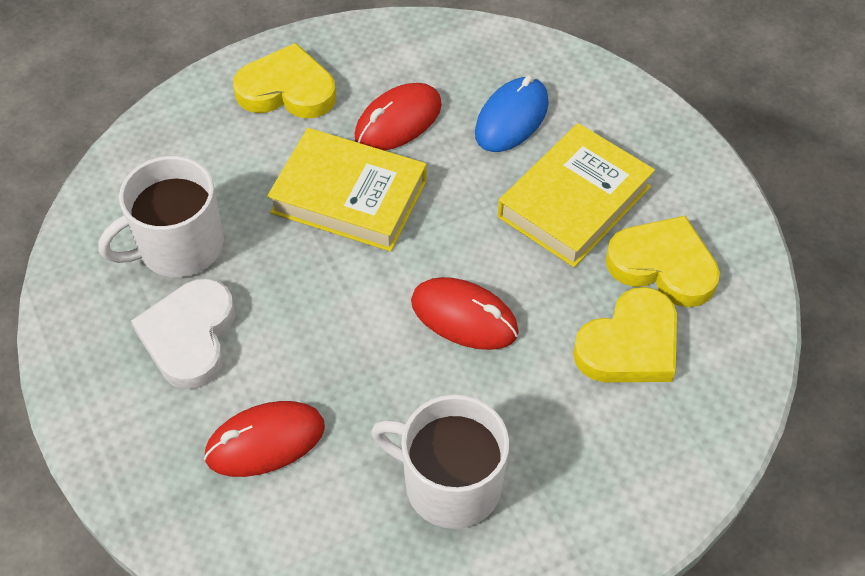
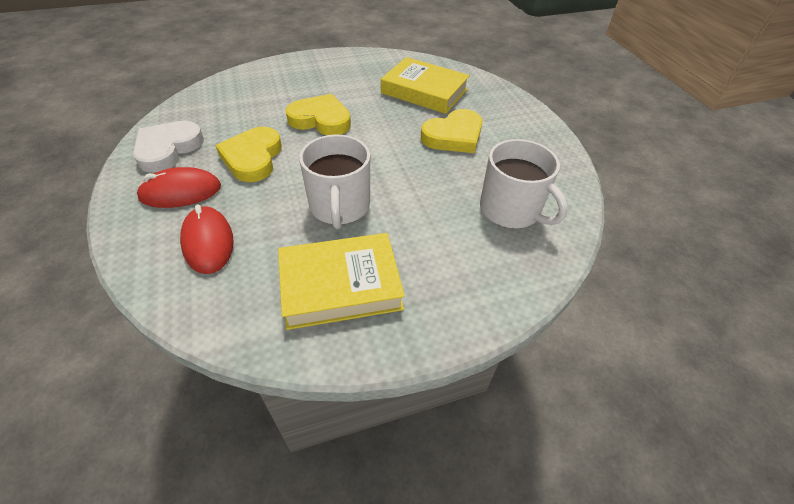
blue mouse: 1 -> 0
red mouse: 3 -> 2

